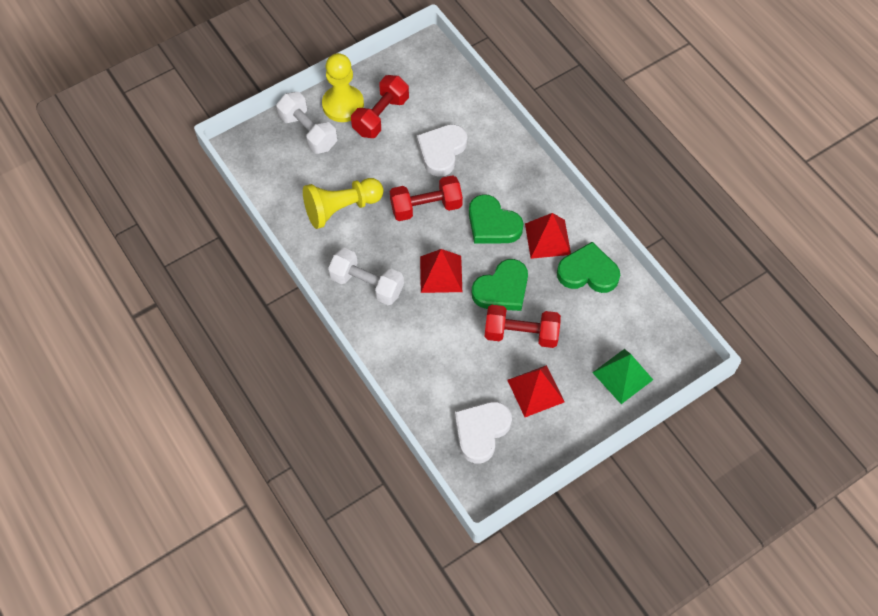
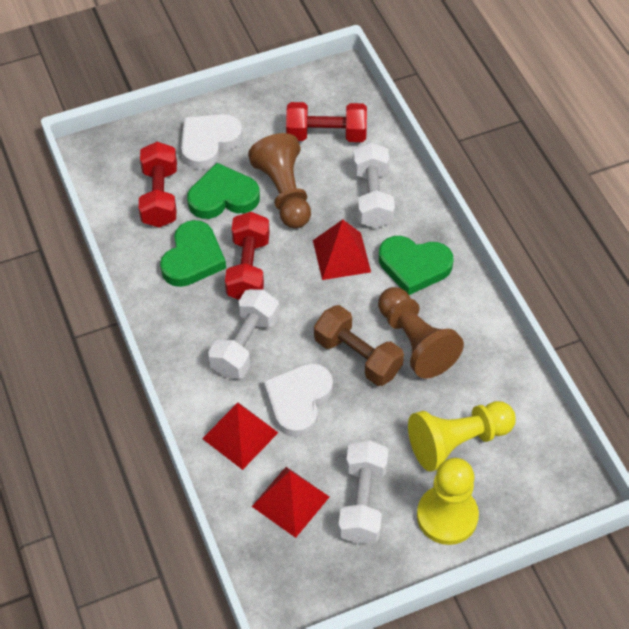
brown dumbbell: 0 -> 1
brown pawn: 0 -> 2
green pyramid: 1 -> 0
white dumbbell: 2 -> 3

